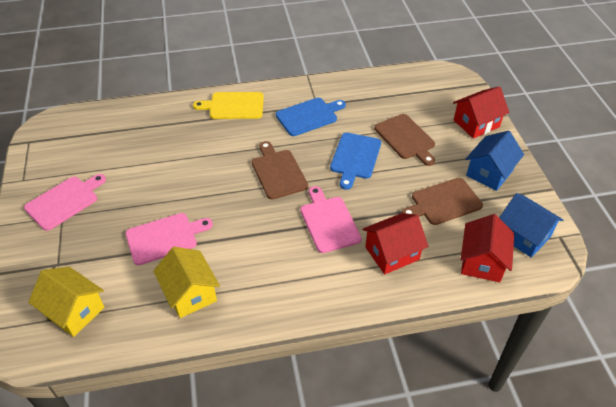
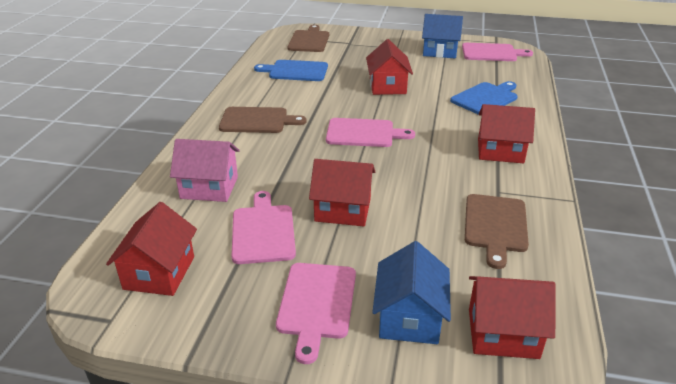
pink cutting board: 3 -> 4
pink house: 0 -> 1
red house: 3 -> 5
yellow cutting board: 1 -> 0
yellow house: 2 -> 0

